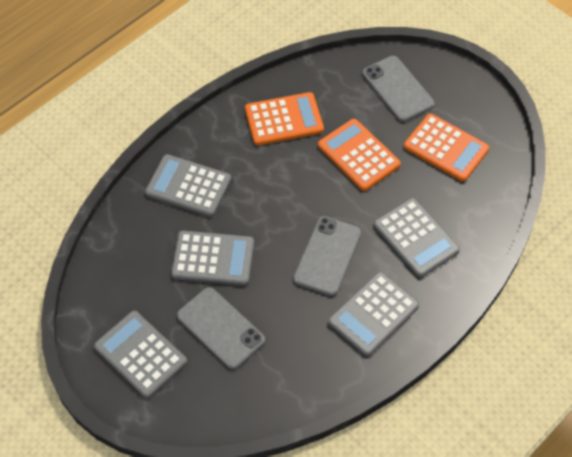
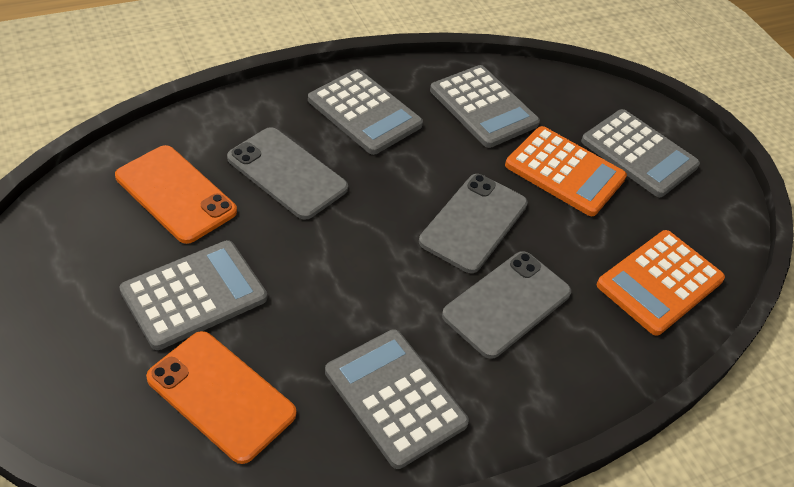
orange calculator: 3 -> 2
orange phone: 0 -> 2

